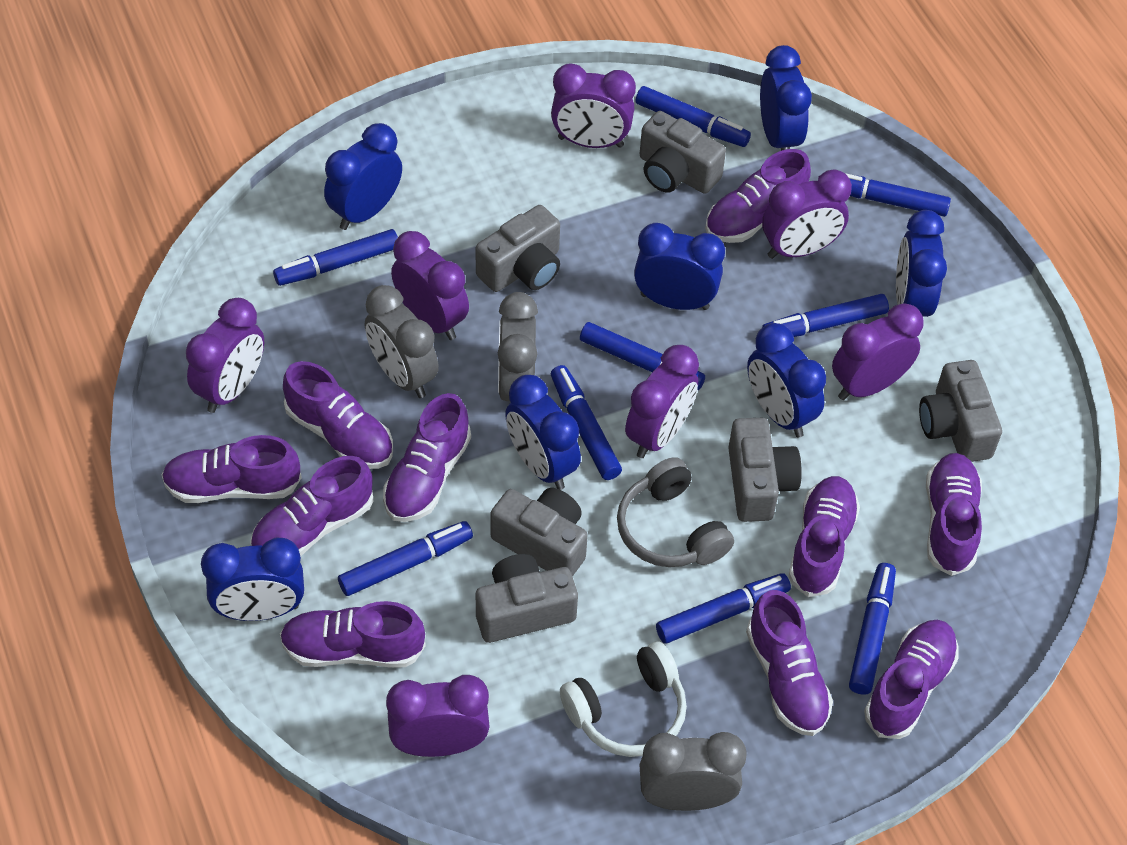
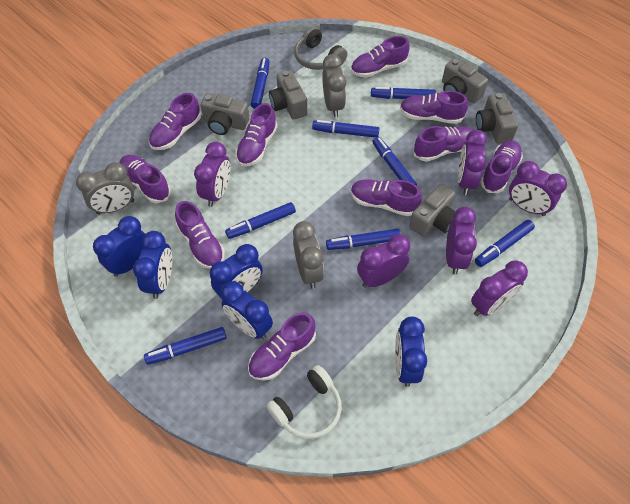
blue clock: 7 -> 5
blue marker: 9 -> 8
grey camera: 6 -> 5
purple clock: 7 -> 6

